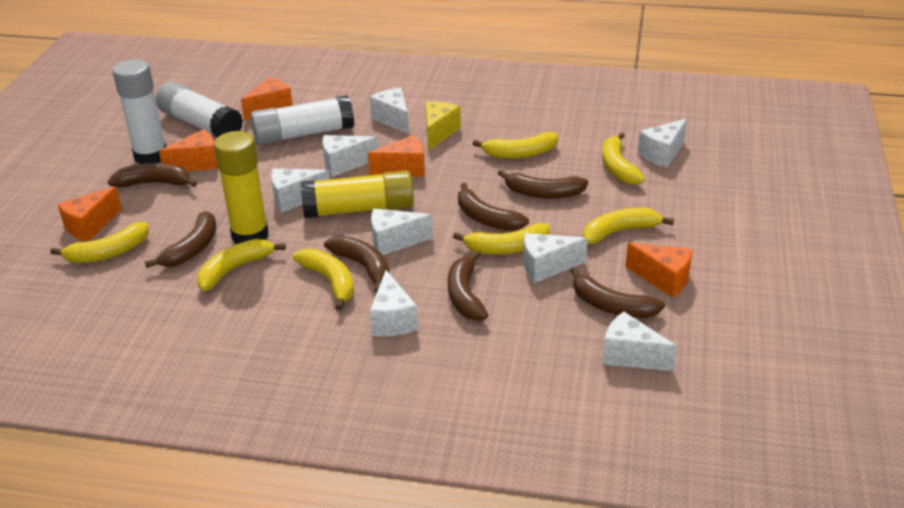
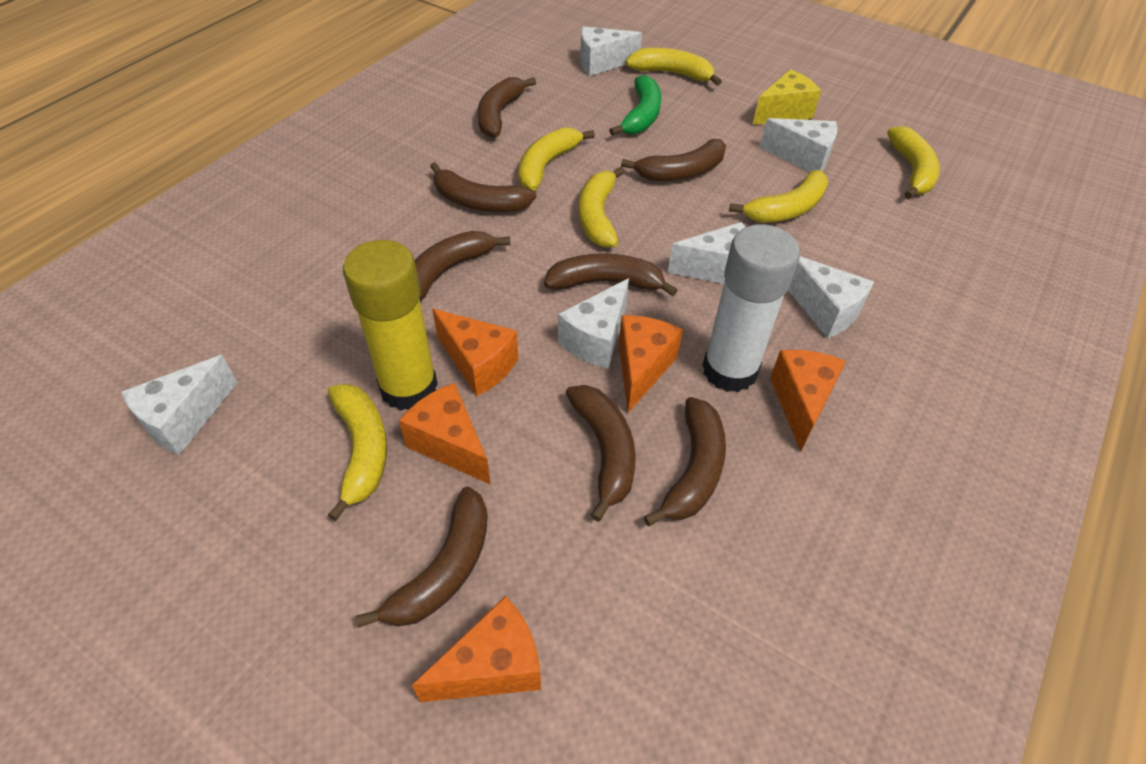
brown banana: 7 -> 8
green banana: 0 -> 1
white cheese: 8 -> 6
white glue stick: 3 -> 1
yellow banana: 7 -> 6
yellow glue stick: 2 -> 1

